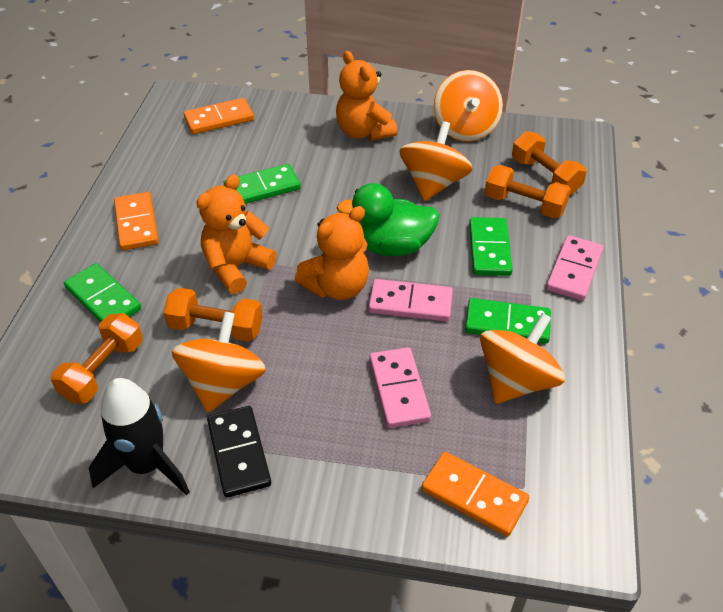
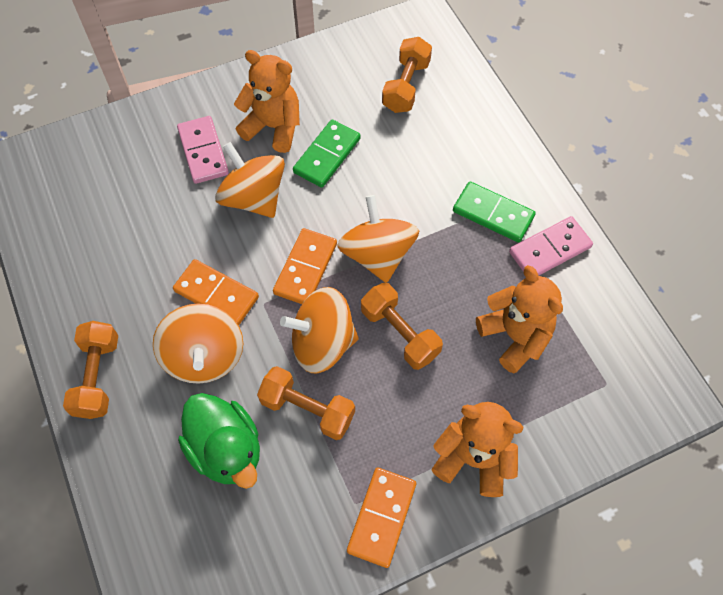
black domino: 1 -> 0
black rocket: 1 -> 0
green domino: 4 -> 2
pink domino: 3 -> 2

